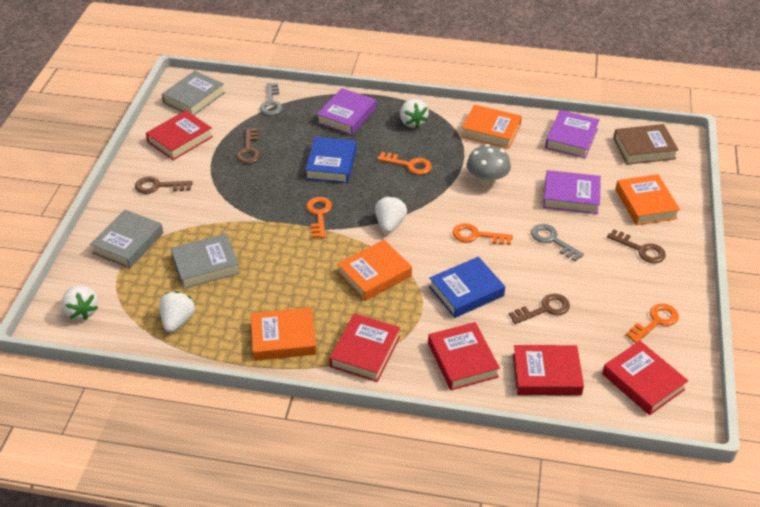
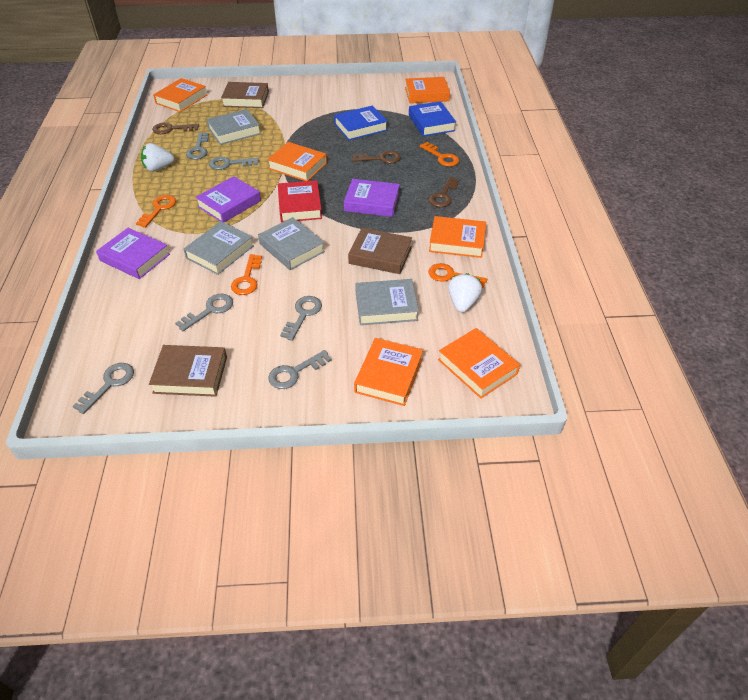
brown book: 1 -> 3
brown key: 4 -> 3
grey book: 3 -> 4
grey key: 2 -> 6
grey mushroom: 1 -> 0
orange book: 4 -> 6
red book: 5 -> 1
white strawberry: 4 -> 2

